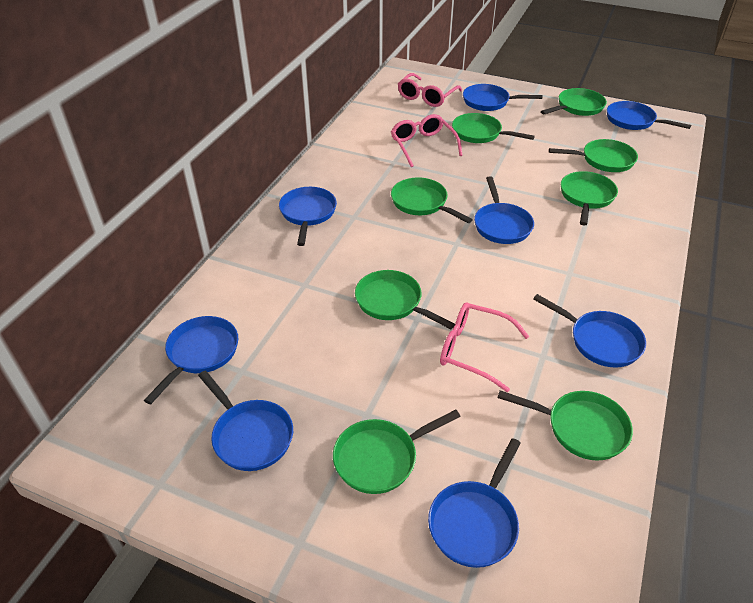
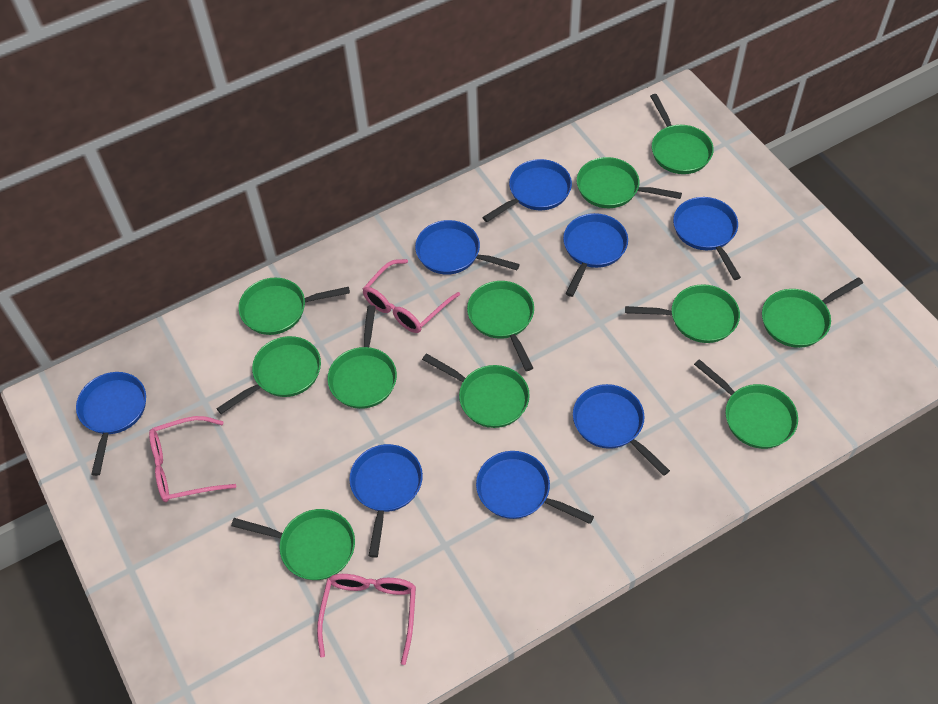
green pan: 8 -> 11

